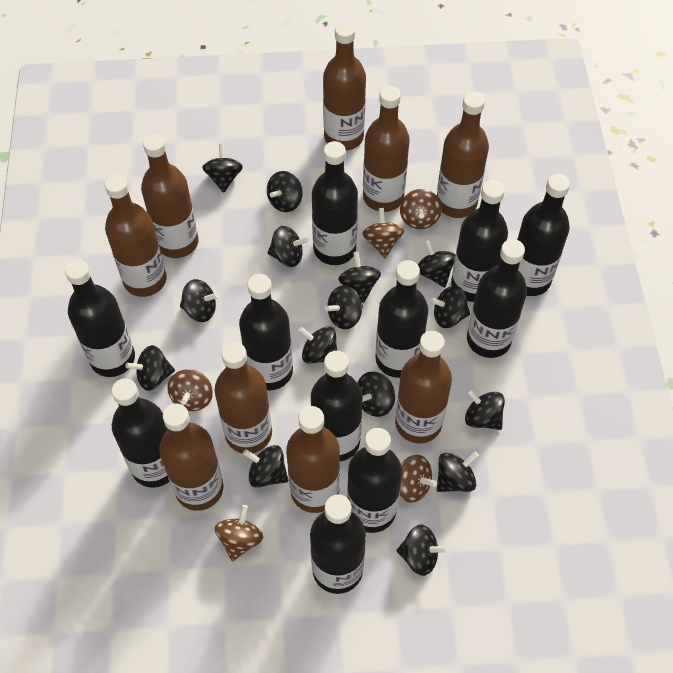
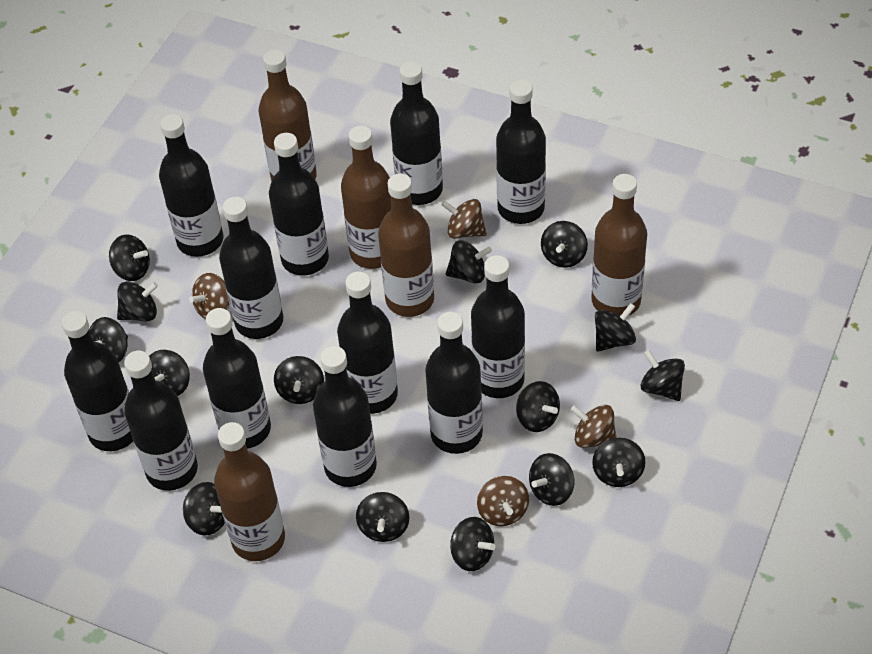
black bottle: 11 -> 12
brown bottle: 9 -> 5
brown spinning top: 5 -> 4

